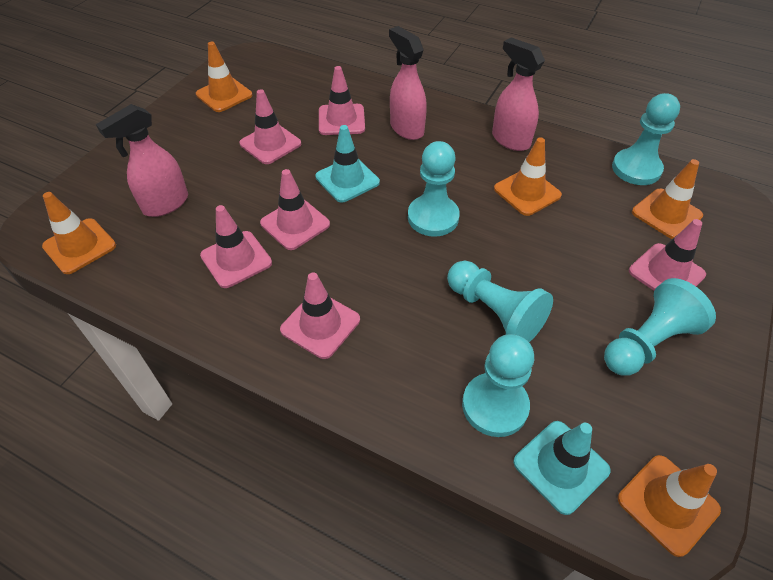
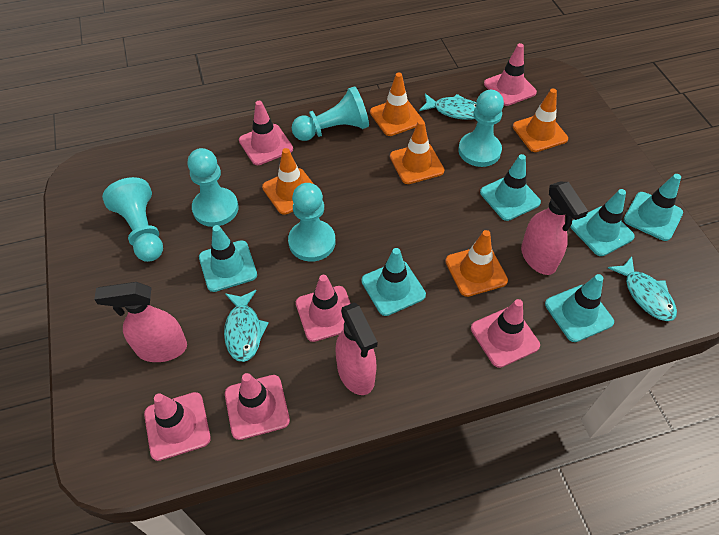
turquoise fish: 0 -> 3
turquoise traffic cone: 2 -> 6

